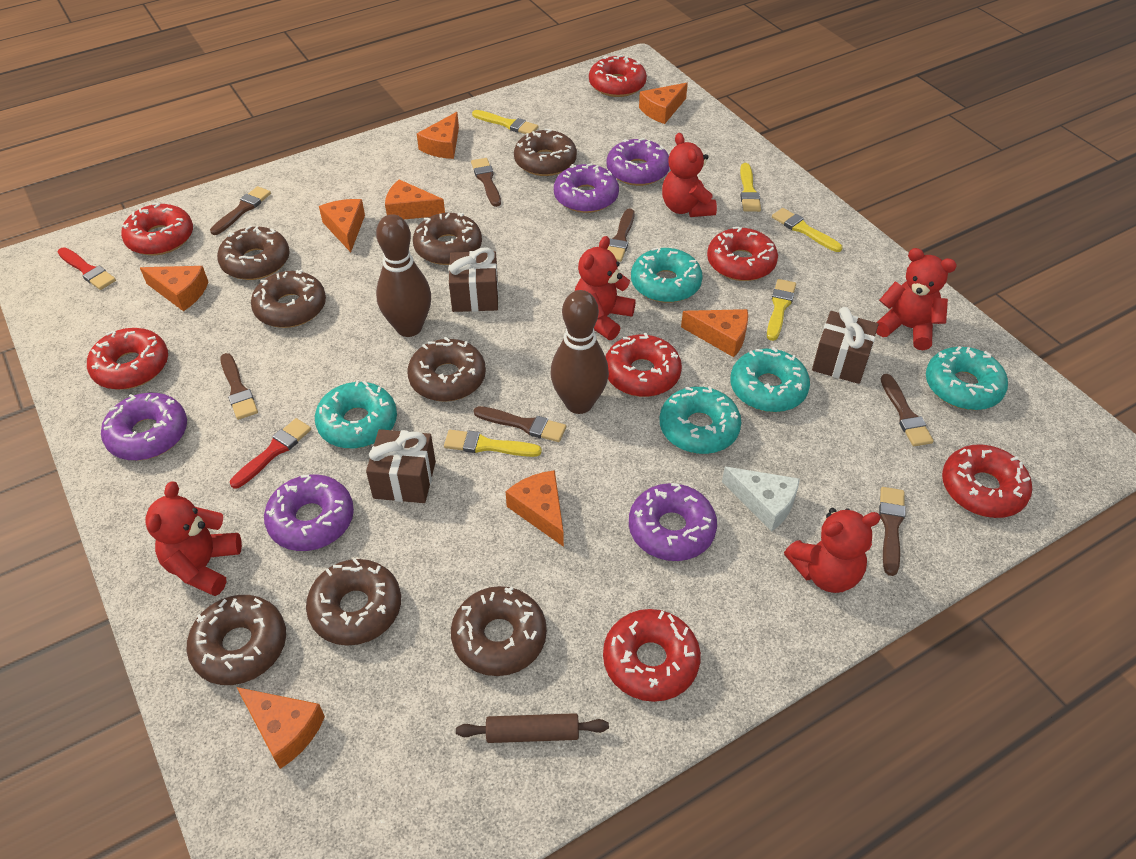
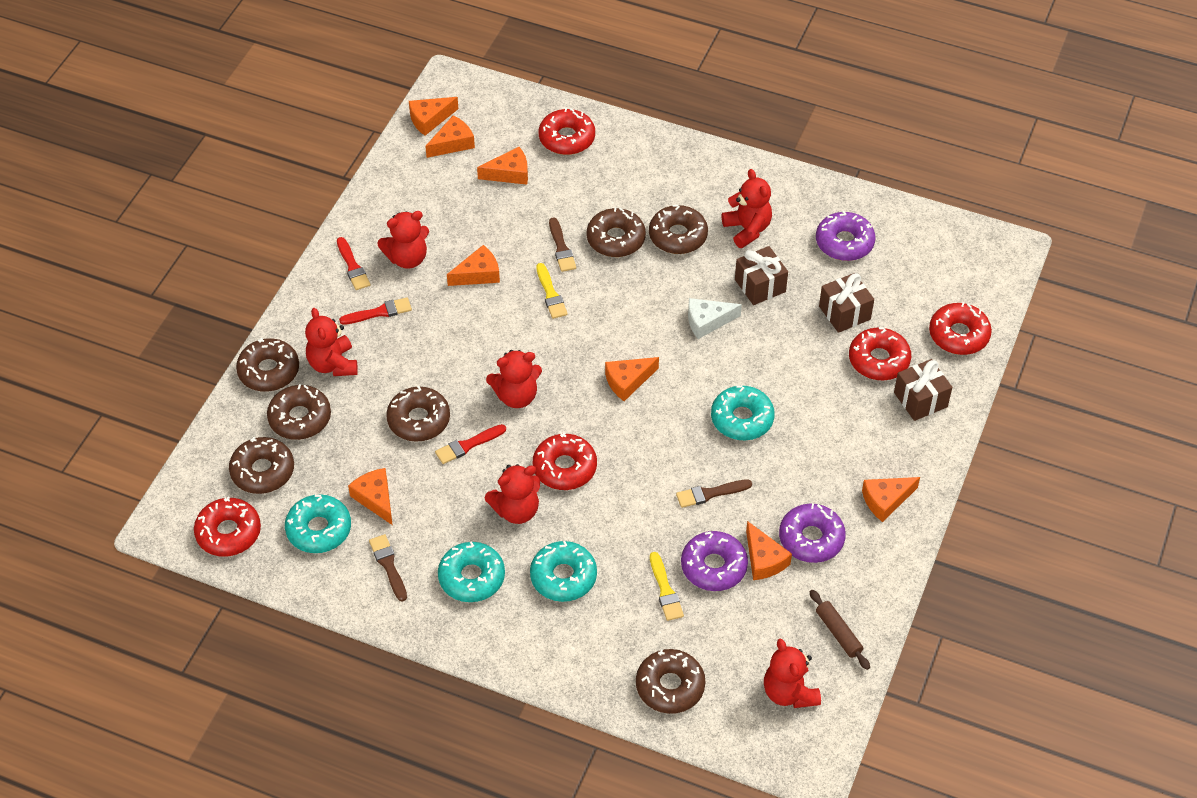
brown bowling pin: 2 -> 0
brown brush: 7 -> 3
brown donut: 8 -> 7
purple donut: 5 -> 3
red brush: 2 -> 3
red donut: 7 -> 5
red teddy bear: 5 -> 6
turquoise donut: 5 -> 4
yellow brush: 5 -> 2

